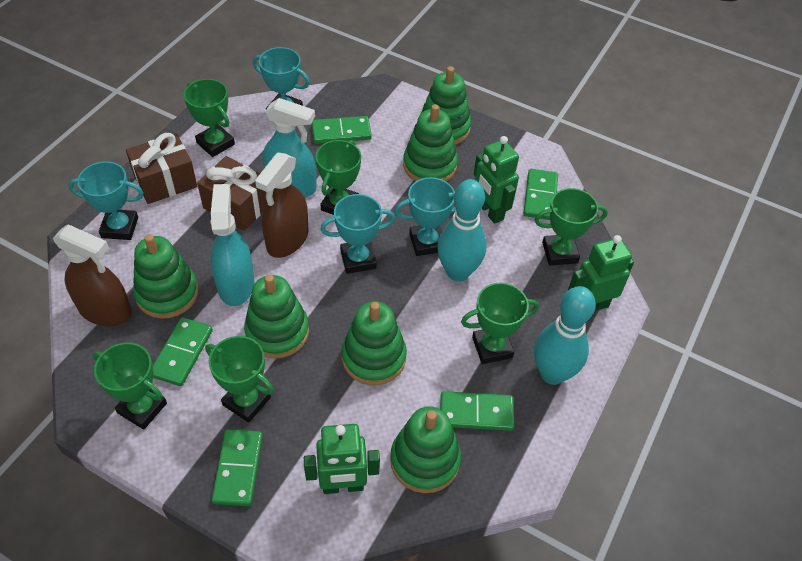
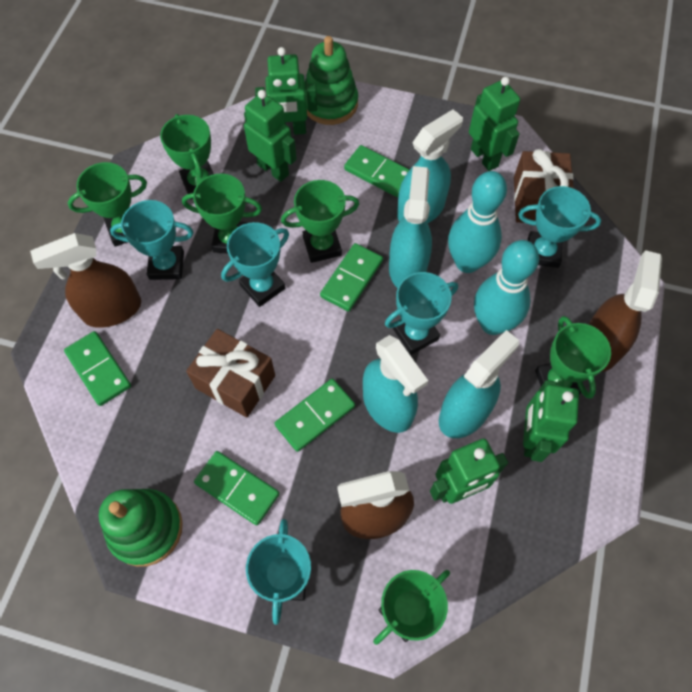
brown spray bottle: 2 -> 3
green robot: 3 -> 5
green stacking toy: 6 -> 2
turquoise spray bottle: 2 -> 4
turquoise trophy: 4 -> 5

